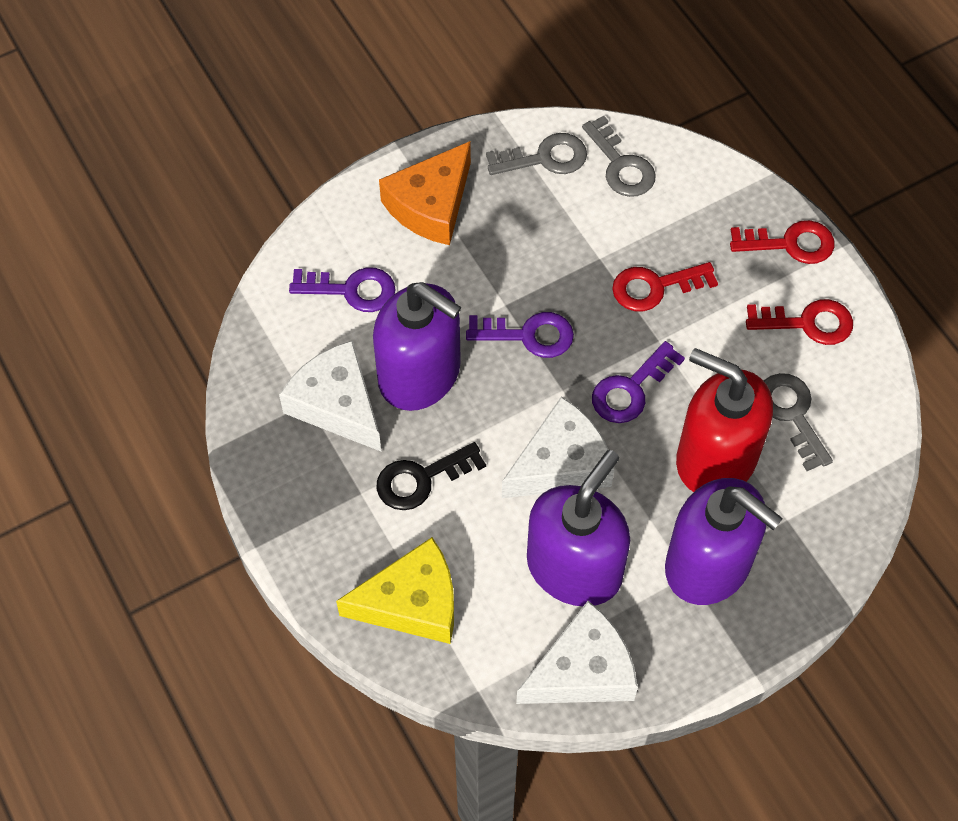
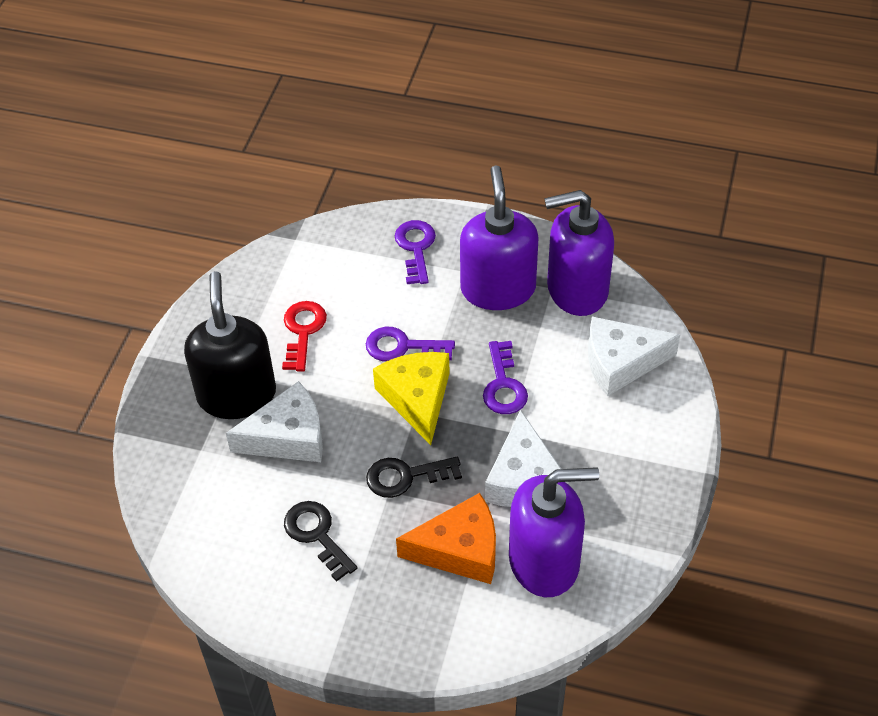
black key: 1 -> 2
black soap dispenser: 0 -> 1
grey key: 3 -> 0
red key: 3 -> 1
red soap dispenser: 1 -> 0

